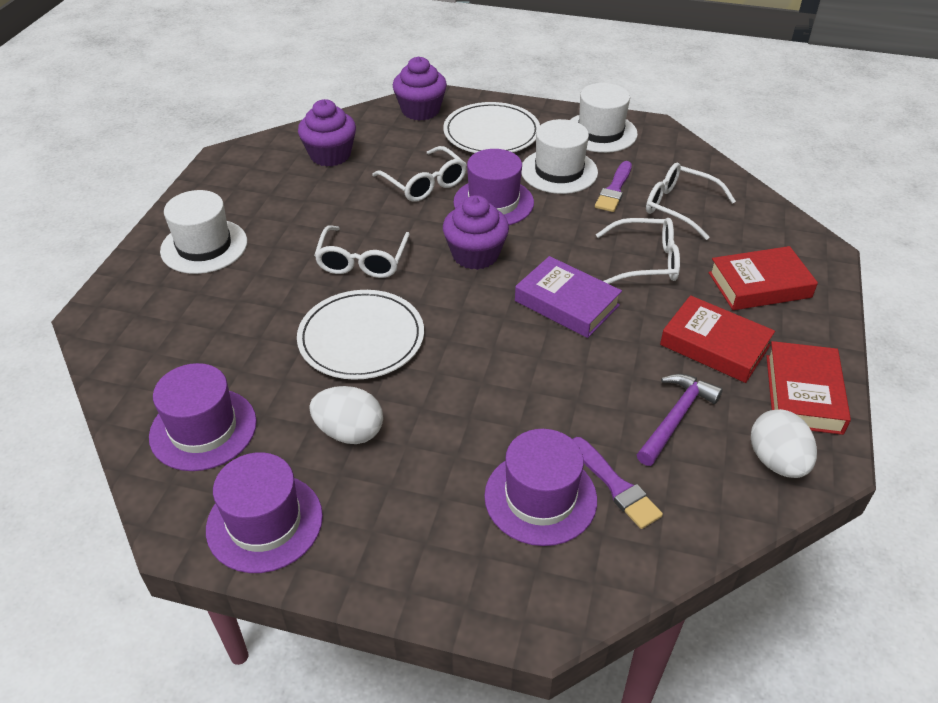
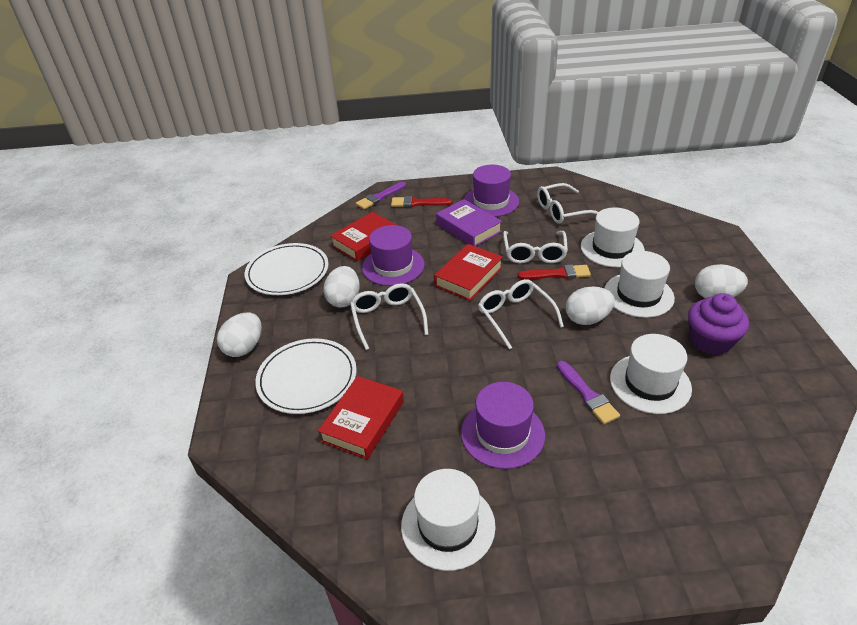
purple cupcake: 3 -> 1
purple hammer: 1 -> 0
purple hat: 4 -> 3
red brush: 0 -> 2
white egg: 2 -> 4
white hat: 3 -> 4

